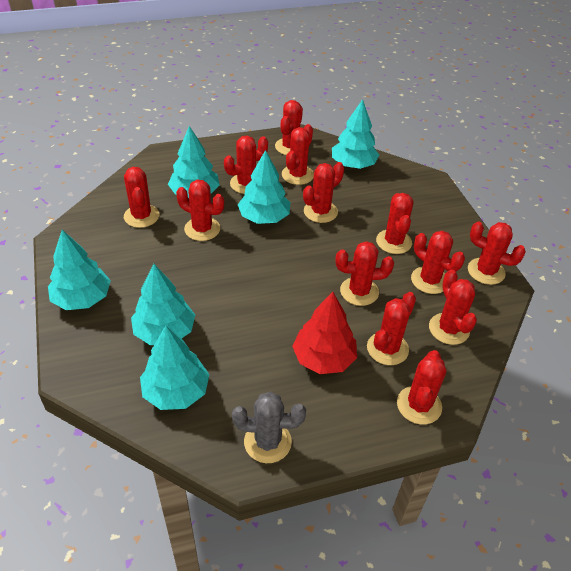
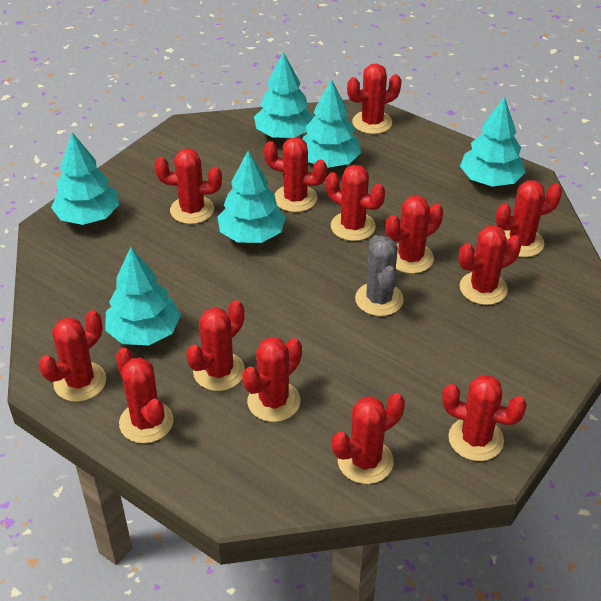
red tree: 1 -> 0

